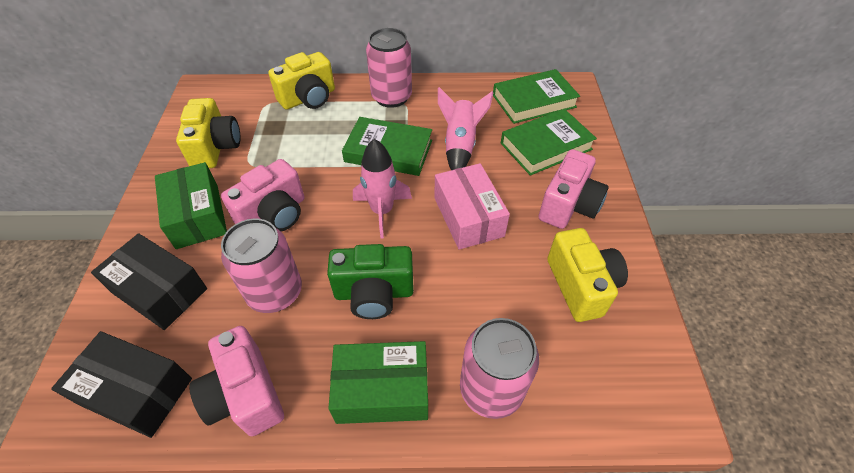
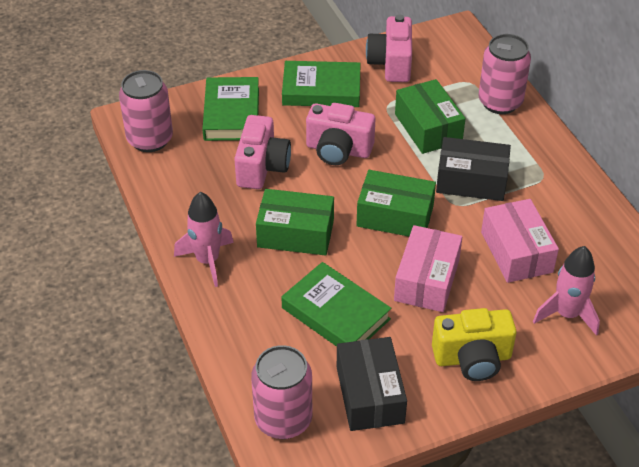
green box: 2 -> 3
green camera: 1 -> 0
pink box: 1 -> 2
yellow camera: 3 -> 1

